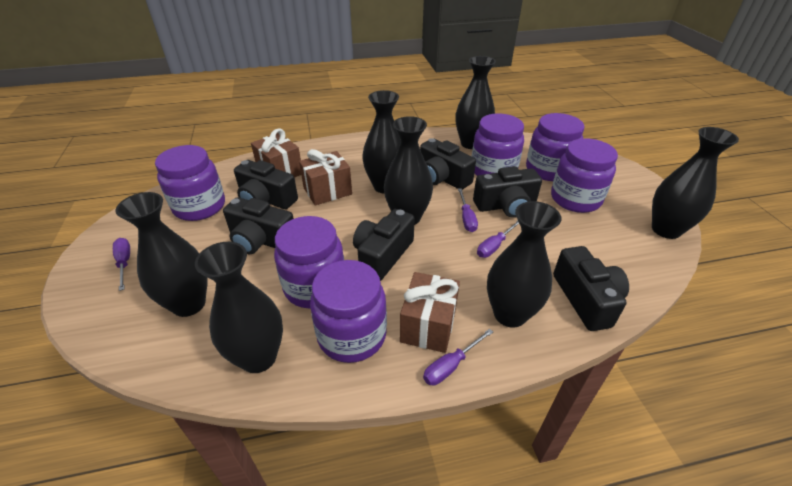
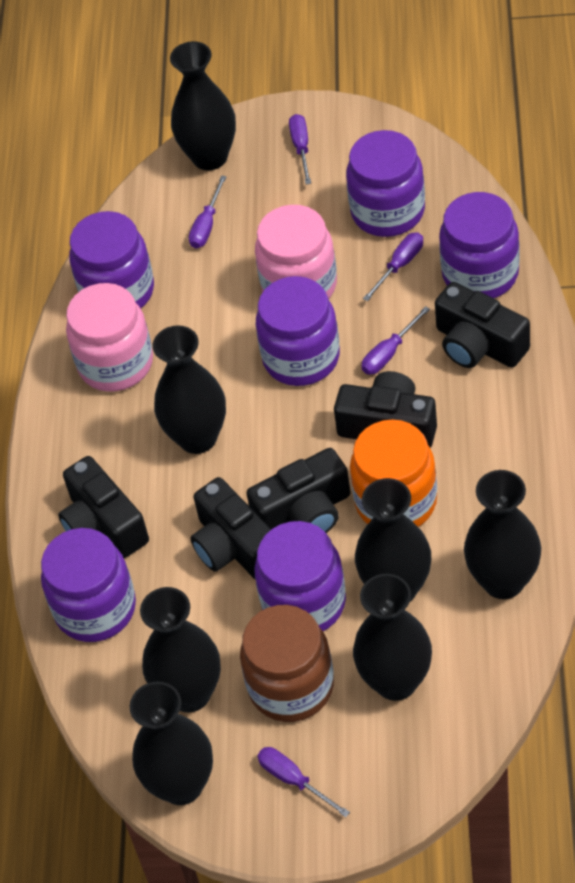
black camera: 6 -> 5
brown gift: 3 -> 0
brown jar: 0 -> 1
orange jar: 0 -> 1
pink jar: 0 -> 2
purple screwdriver: 4 -> 5

